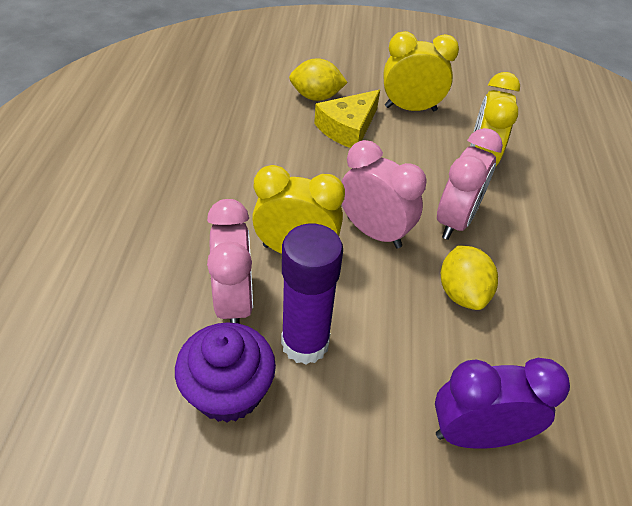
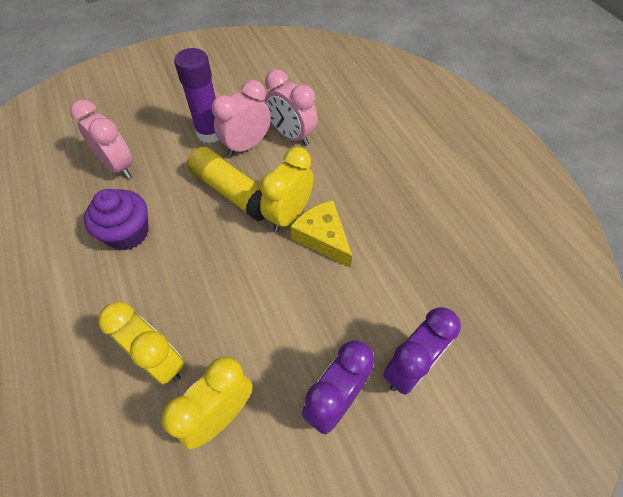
purple clock: 1 -> 2
yellow glue stick: 0 -> 1
yellow lemon: 2 -> 0

